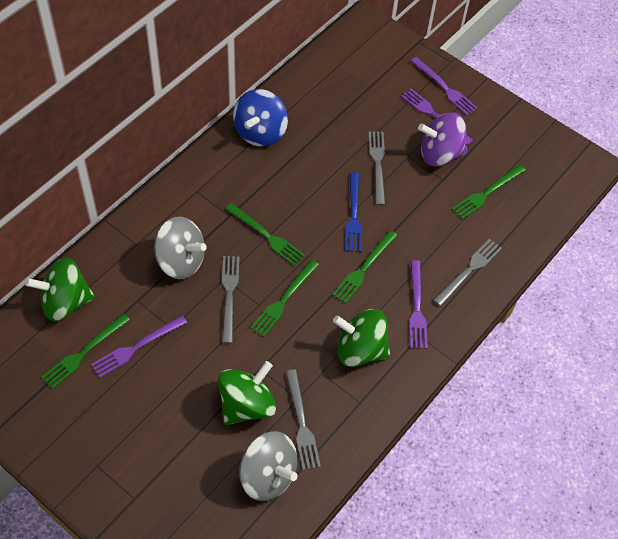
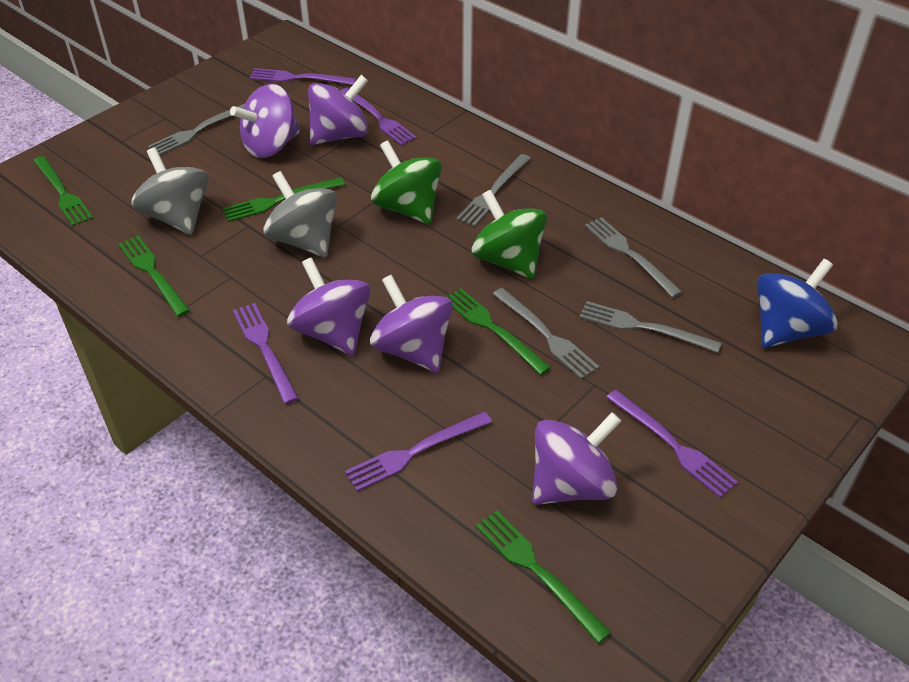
blue fork: 1 -> 0
green spinning top: 3 -> 2
grey fork: 4 -> 5
purple fork: 4 -> 5
purple spinning top: 1 -> 5

